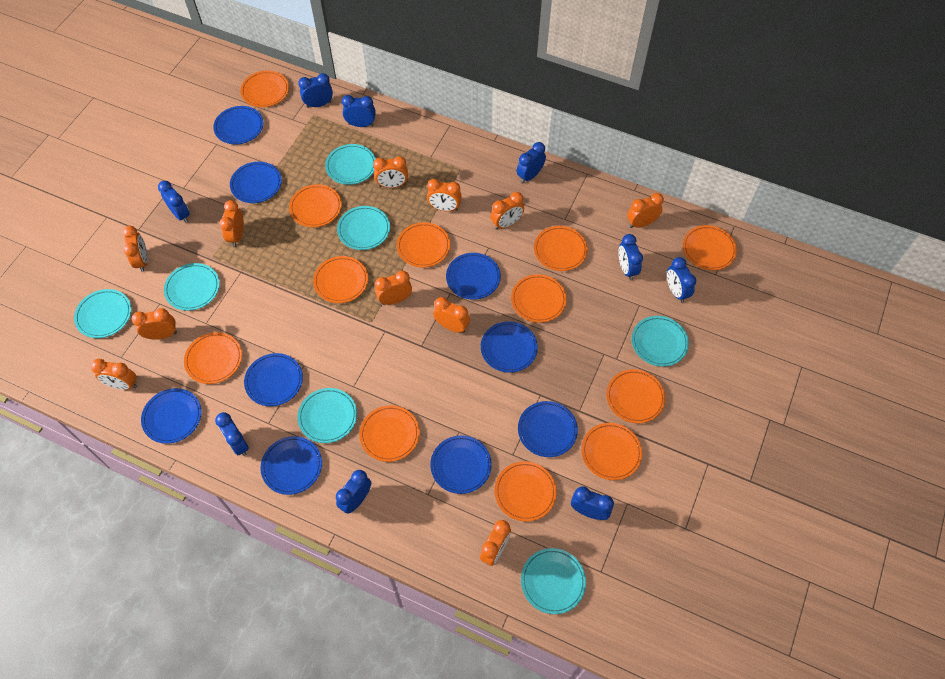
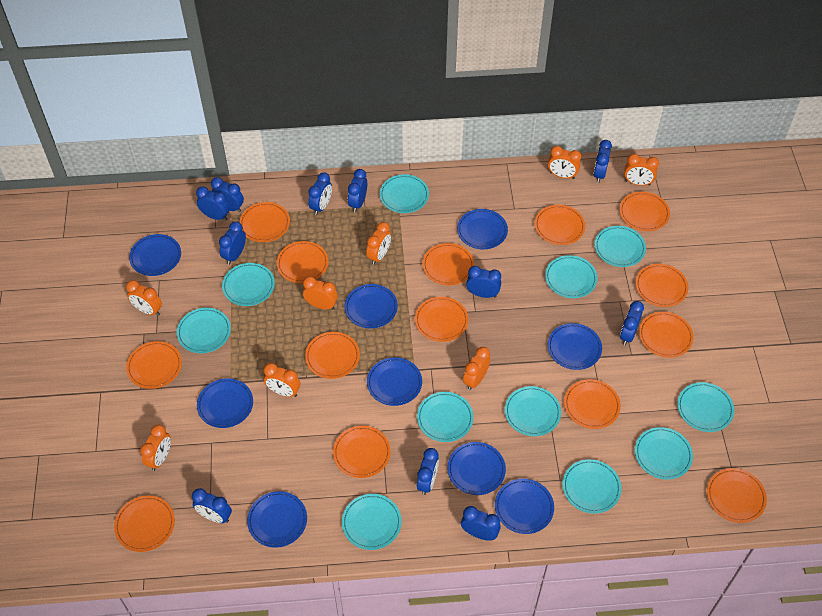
blue clock: 9 -> 11
orange clock: 11 -> 8
orange plate: 12 -> 14
turquoise plate: 7 -> 11

